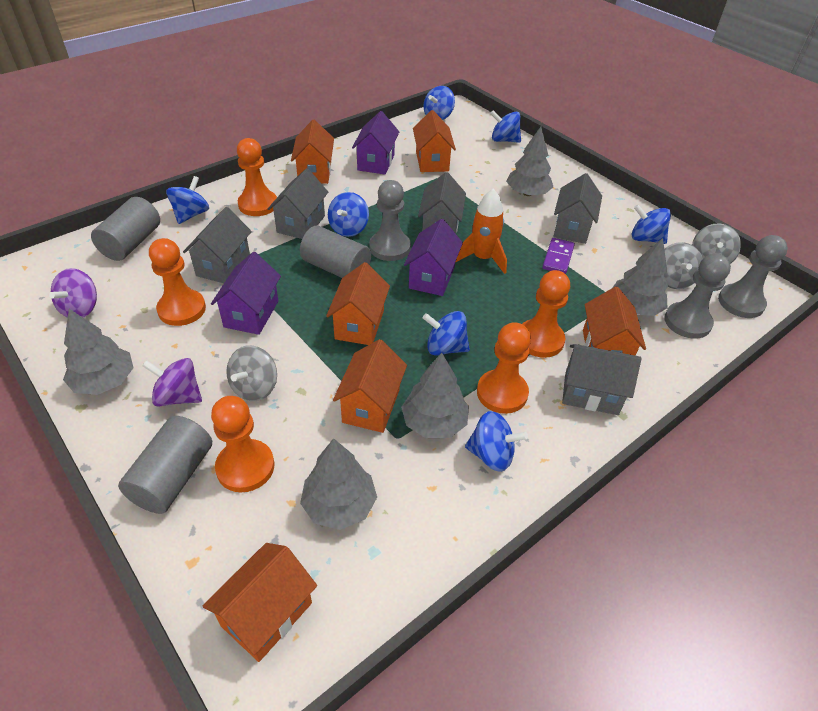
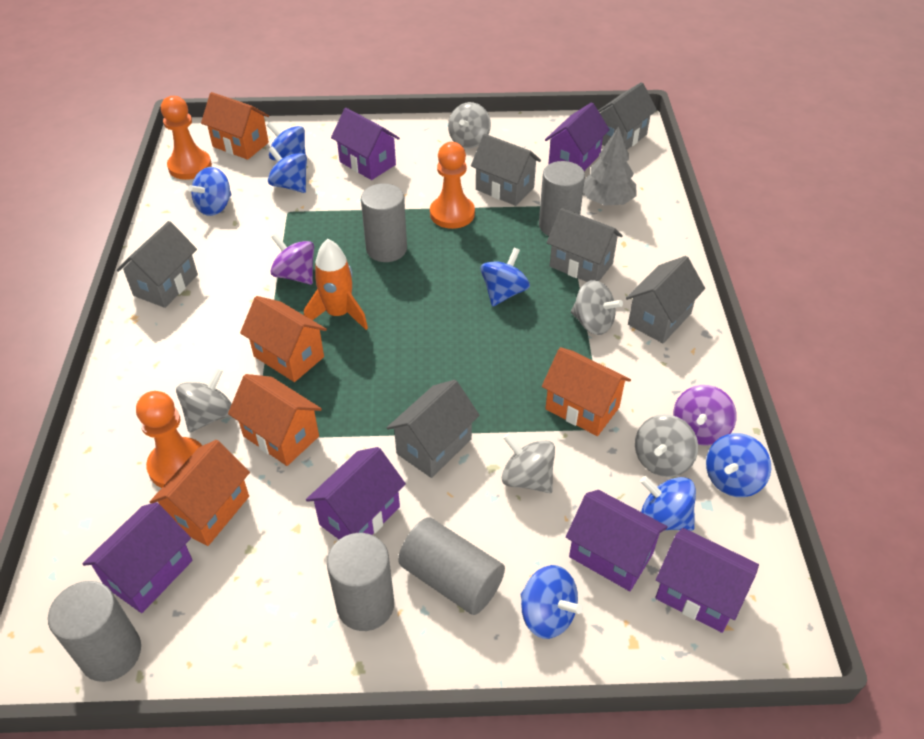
grey cylinder: 3 -> 5
grey house: 5 -> 6
grey pawn: 3 -> 0
grey spinning top: 3 -> 5
grey tree: 5 -> 1
orange house: 6 -> 5
orange pawn: 5 -> 3
purple domino: 1 -> 0
purple house: 3 -> 6

